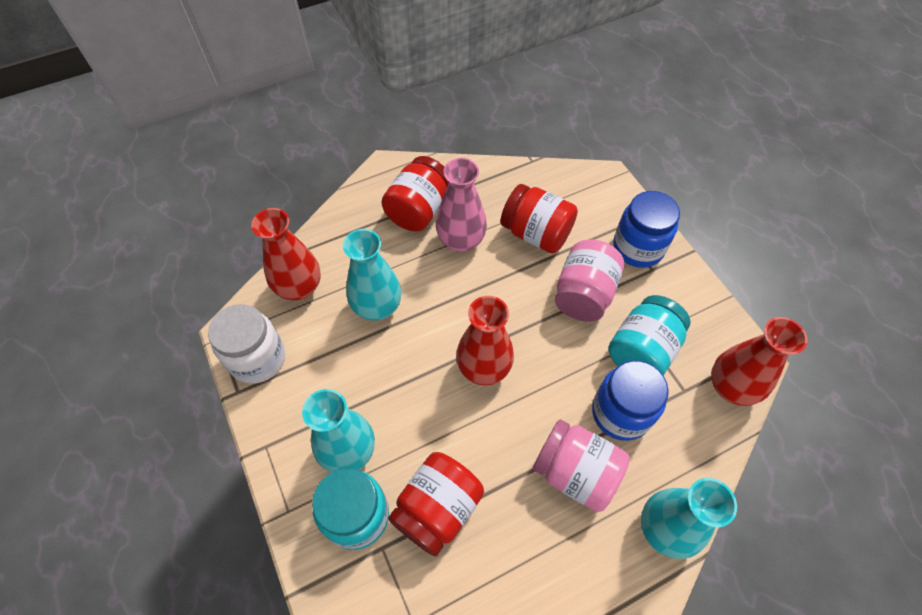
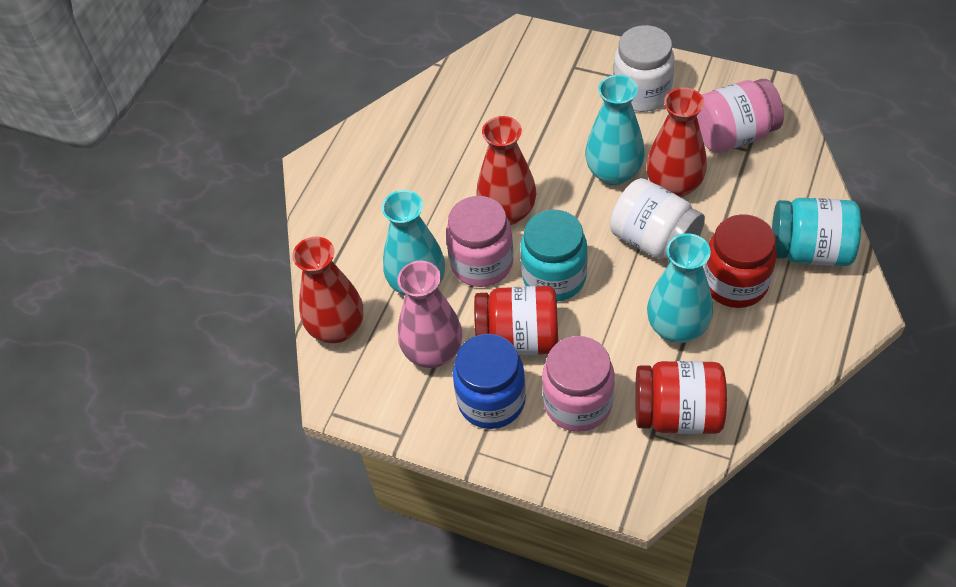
blue jar: 2 -> 1
pink jar: 2 -> 3
white jar: 1 -> 2

